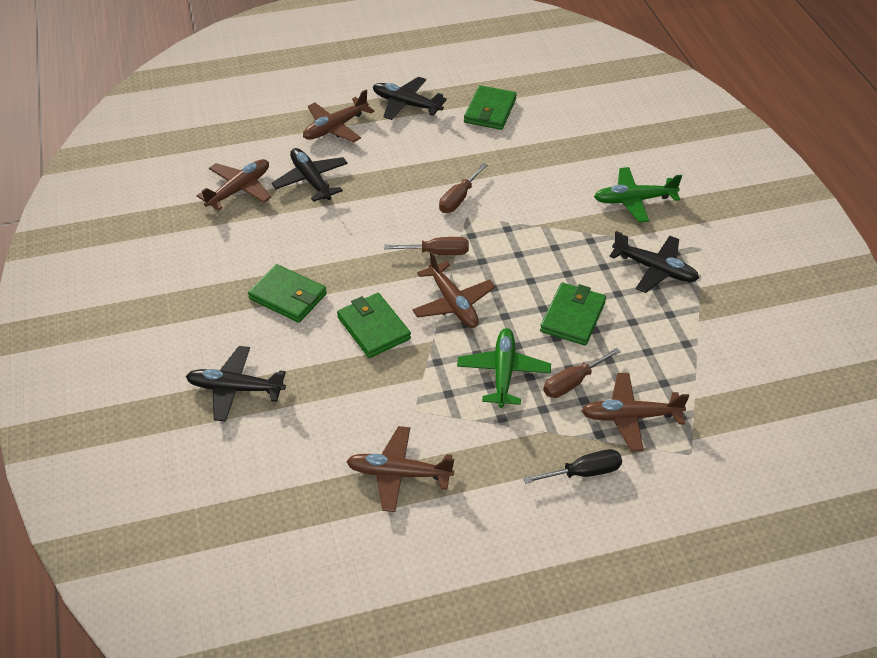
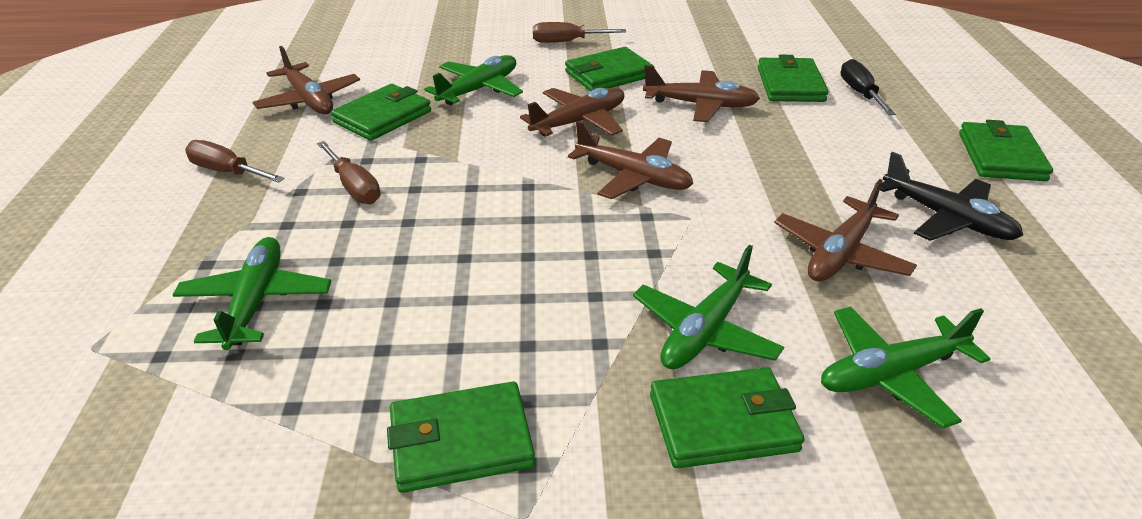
black plane: 4 -> 1
green plane: 2 -> 4
green wallet: 4 -> 6

